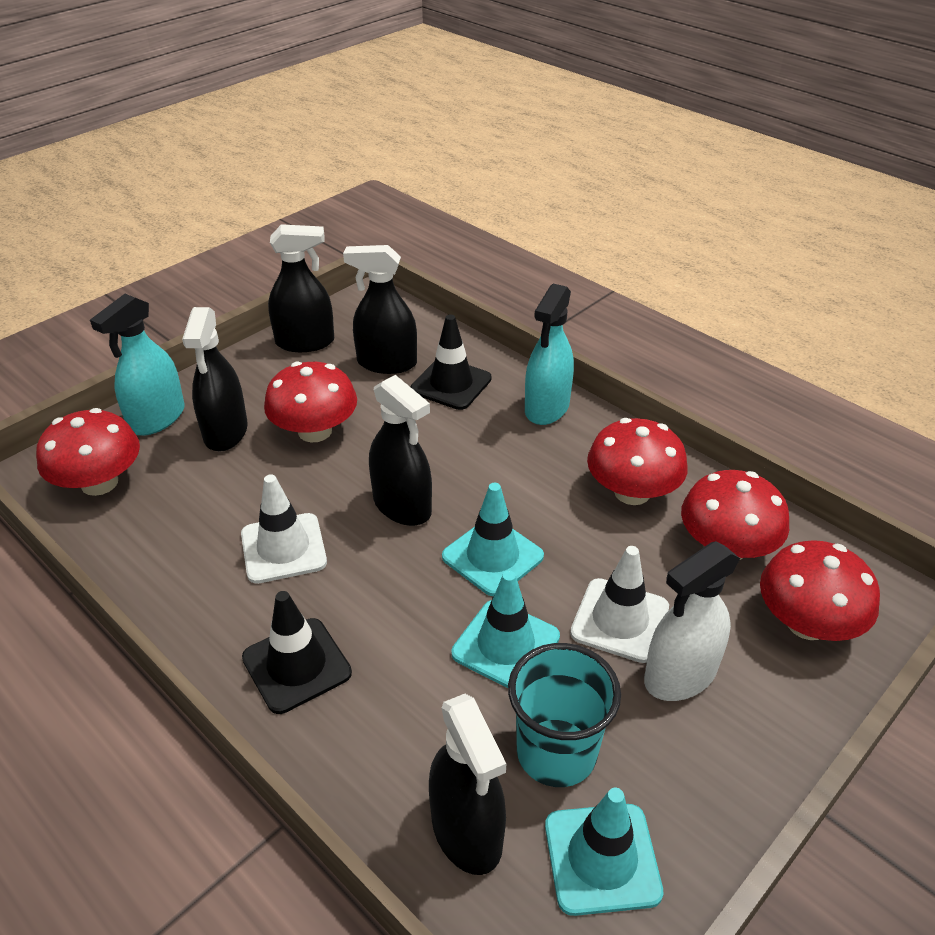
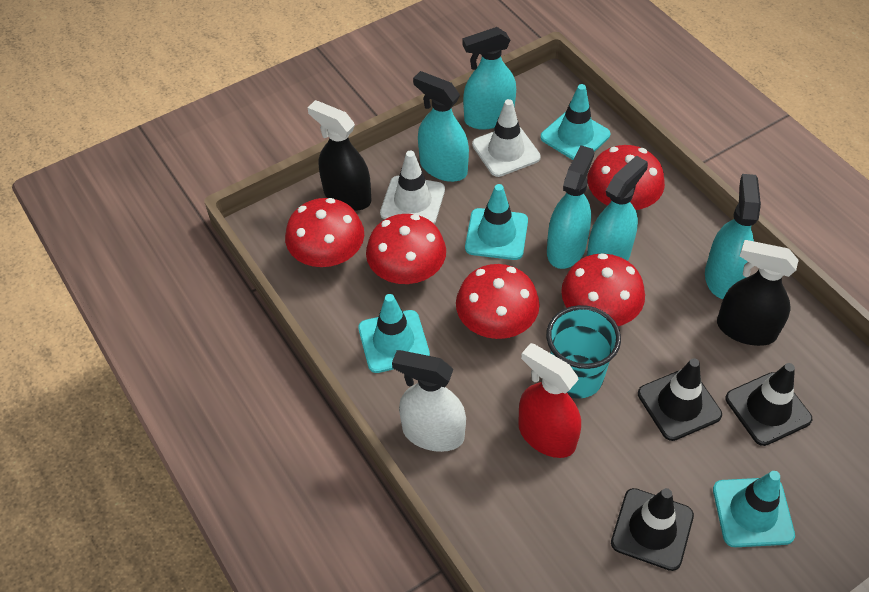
black spray bottle: 5 -> 2
black traffic cone: 2 -> 3
red spray bottle: 0 -> 1
turquoise spray bottle: 2 -> 5
turquoise traffic cone: 3 -> 4

